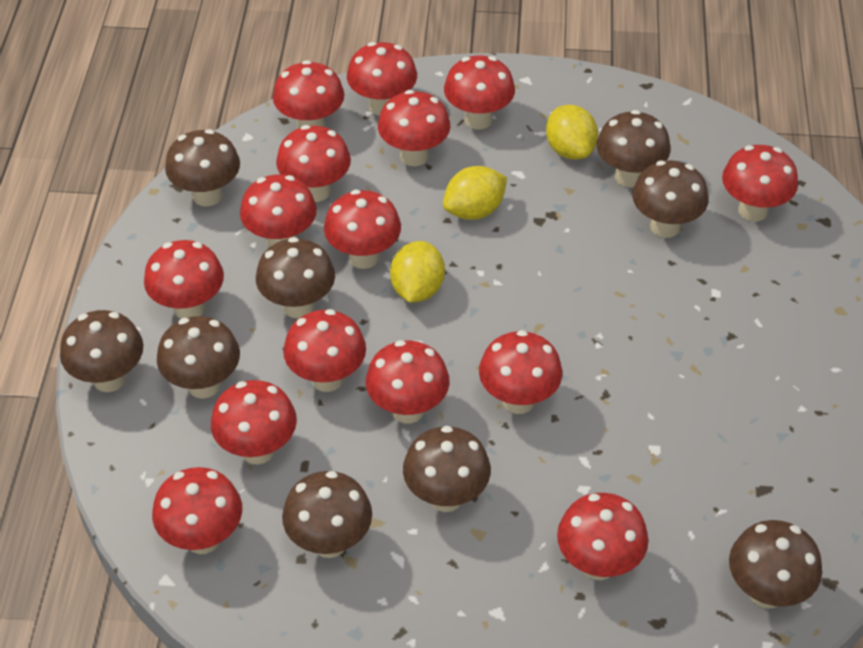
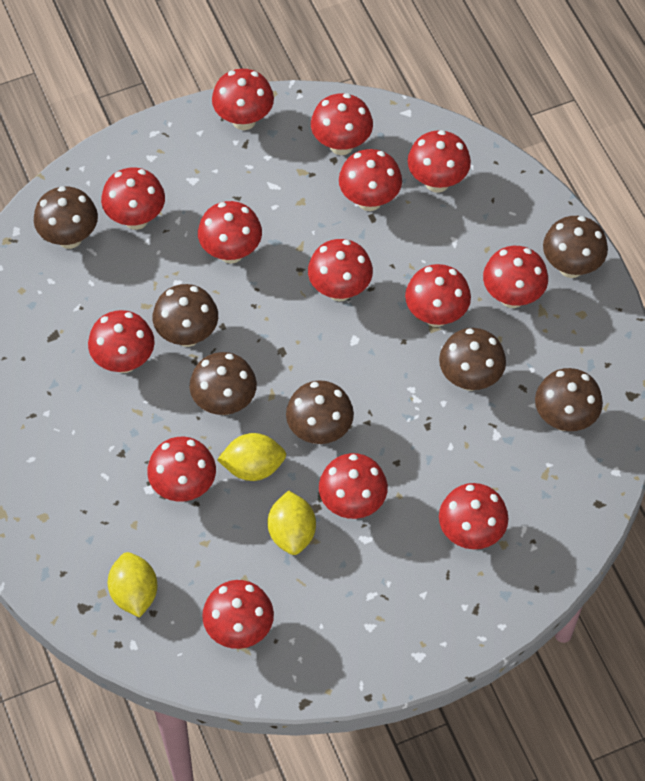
brown mushroom: 9 -> 7
red mushroom: 15 -> 14

